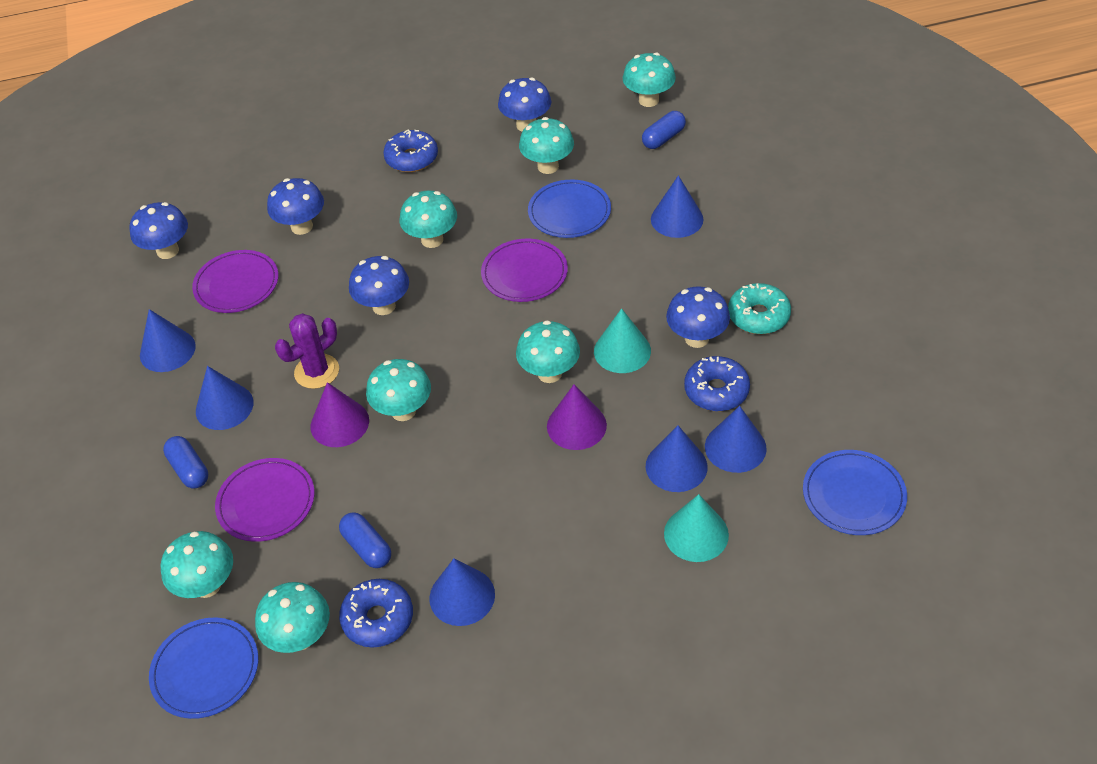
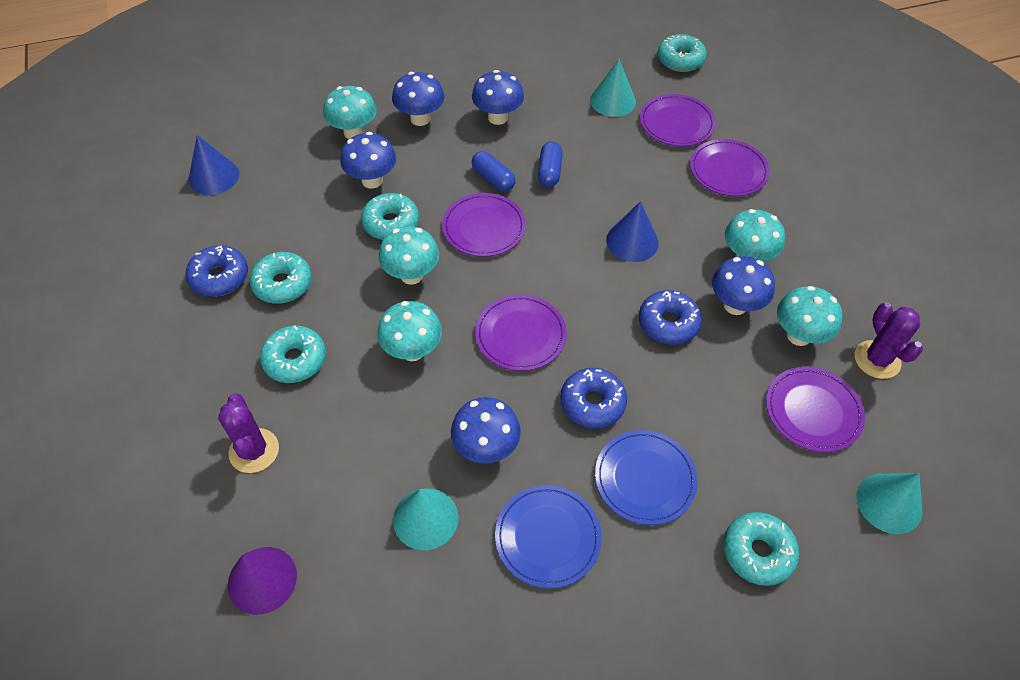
blue capsule: 3 -> 2
blue cone: 6 -> 2
blue plate: 3 -> 2
purple cactus: 1 -> 2
purple cone: 2 -> 1
purple plate: 3 -> 5
turquoise cone: 2 -> 3
turquoise donut: 1 -> 5
turquoise mushroom: 7 -> 5

